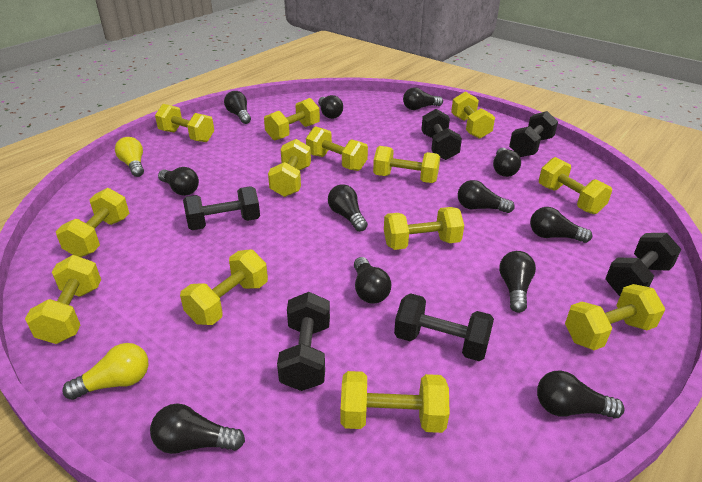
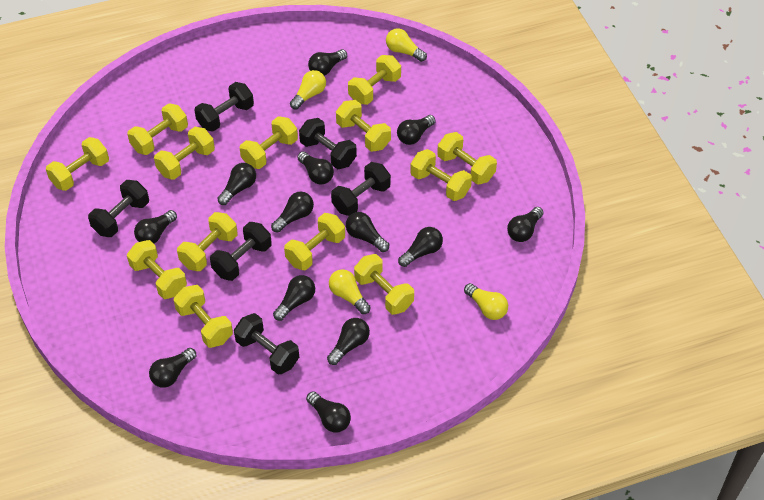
black light bulb: 12 -> 13
yellow light bulb: 2 -> 4

